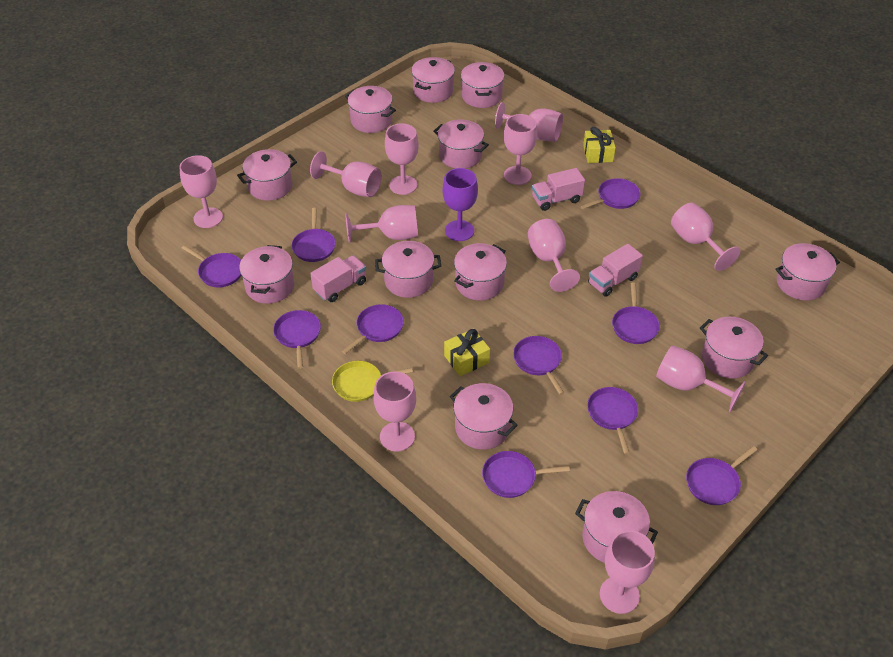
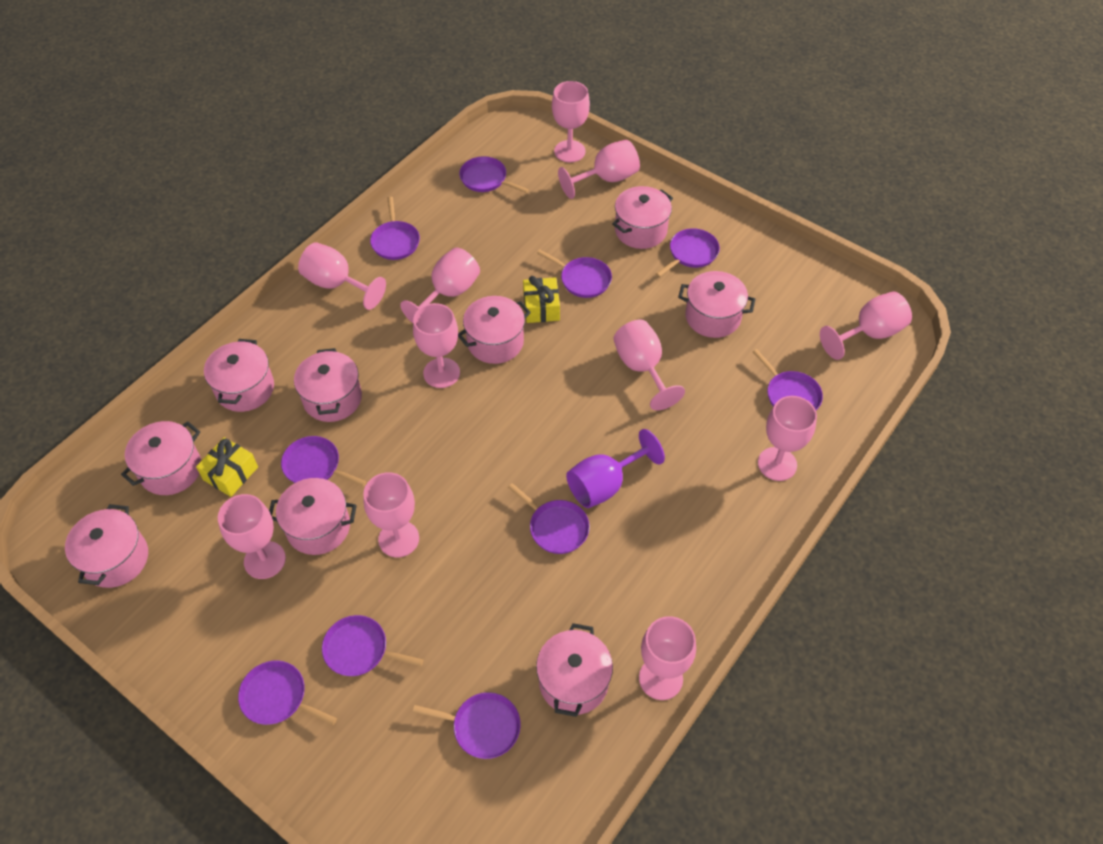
pink pot: 12 -> 9
pink truck: 3 -> 0
yellow pan: 1 -> 0

